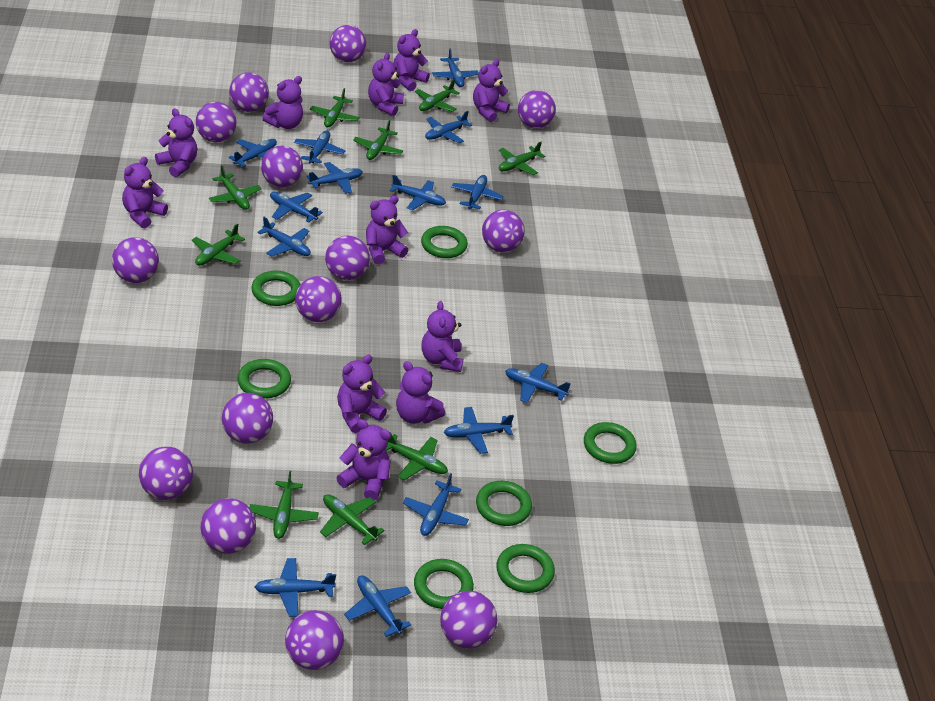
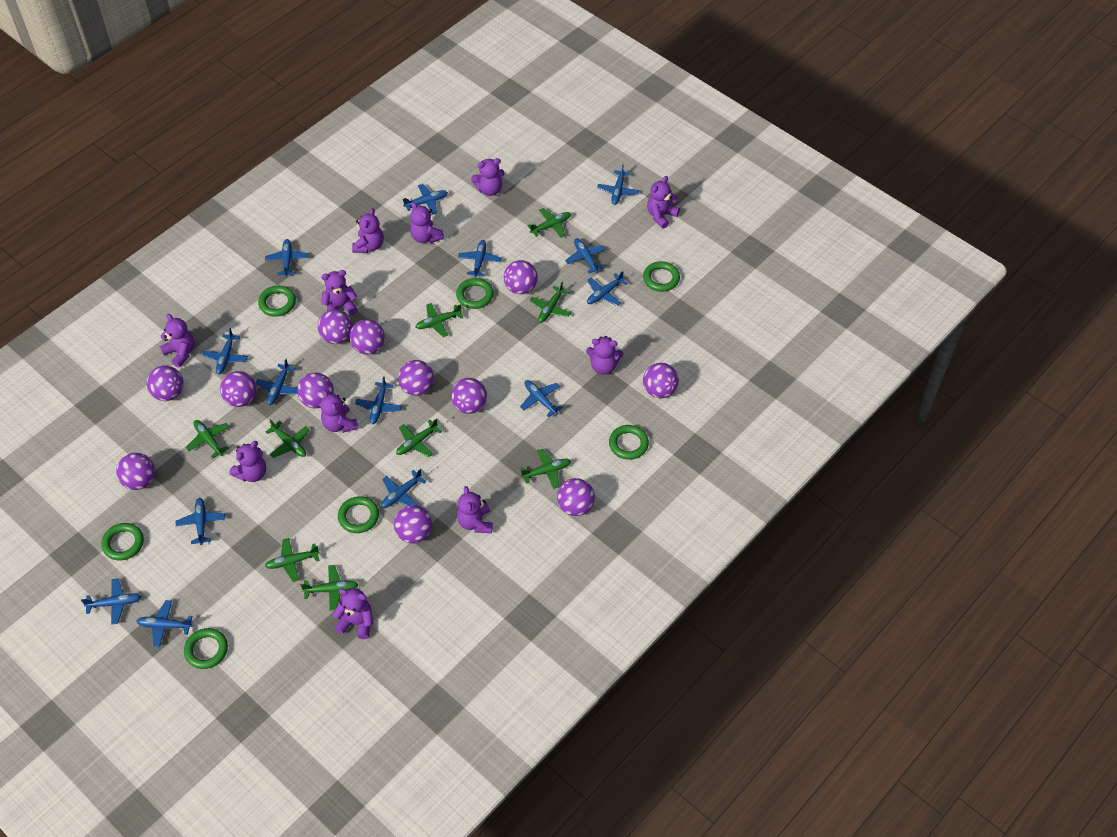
purple ball: 14 -> 12

